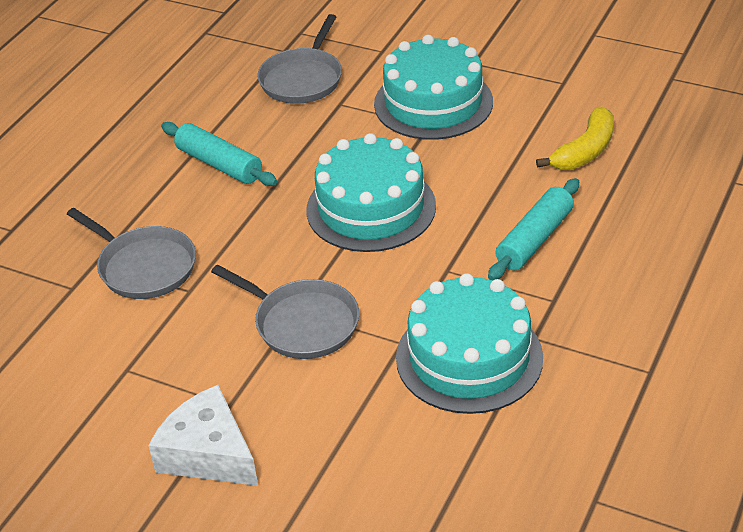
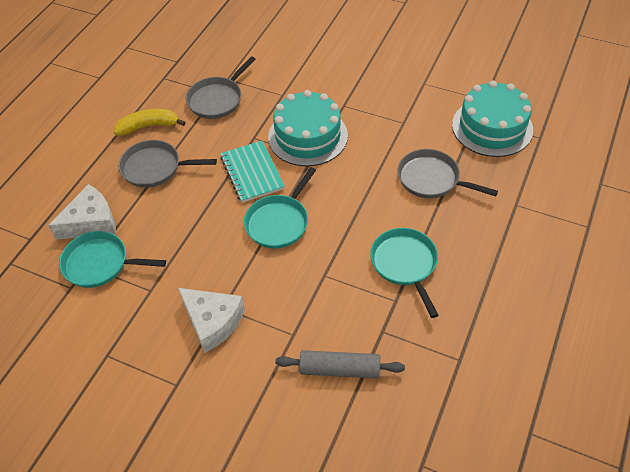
grey rolling pin: 0 -> 1
turquoise cake: 3 -> 2
turquoise notebook: 0 -> 1
turquoise pan: 0 -> 3
turquoise rolling pin: 2 -> 0
white cheese: 1 -> 2

